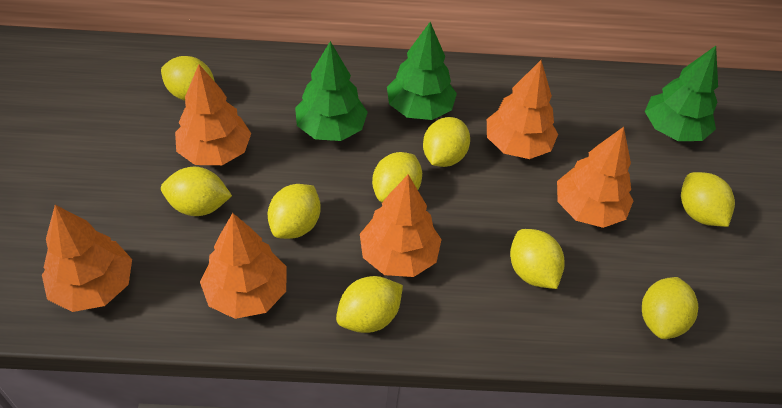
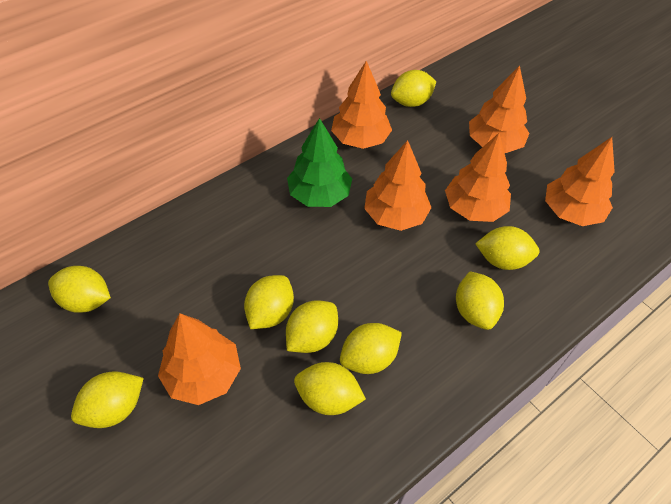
green tree: 3 -> 1

